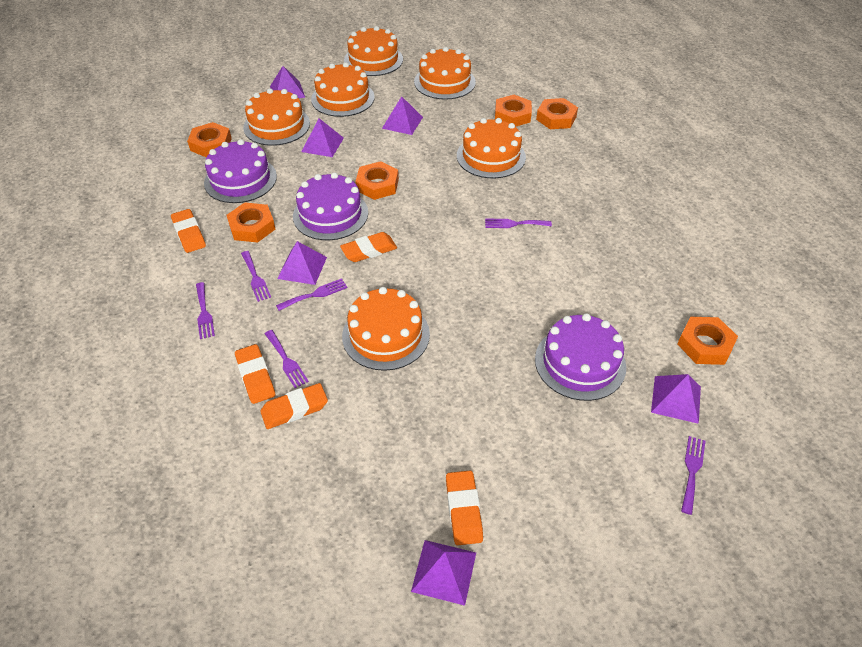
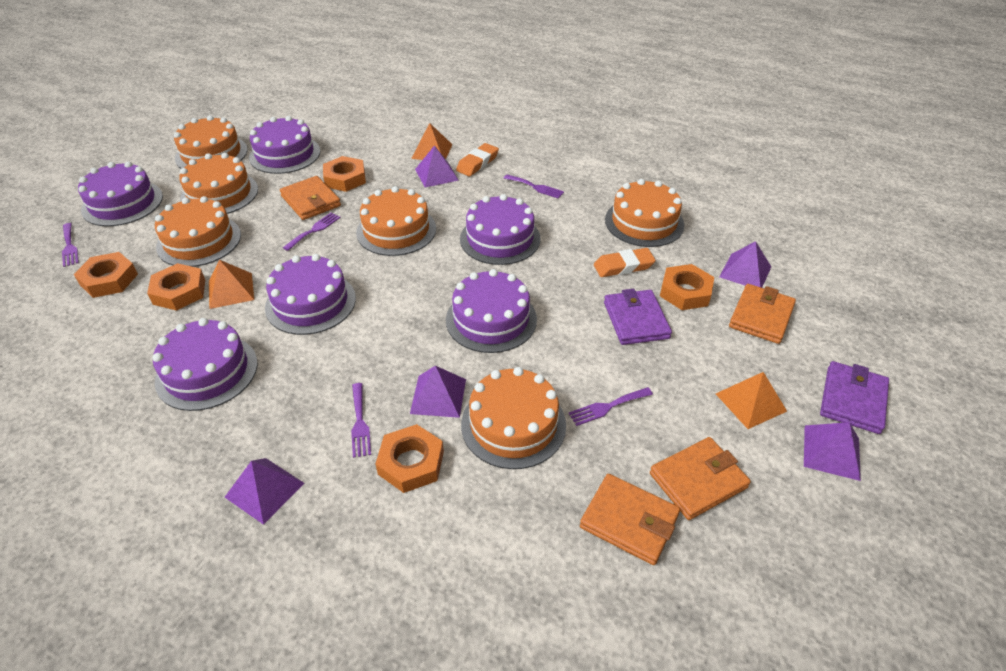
orange eraser: 5 -> 2
orange nut: 6 -> 5
orange pyramid: 0 -> 3
orange wallet: 0 -> 4
purple cake: 3 -> 6
purple fork: 6 -> 5
purple pyramid: 6 -> 5
purple wallet: 0 -> 2

